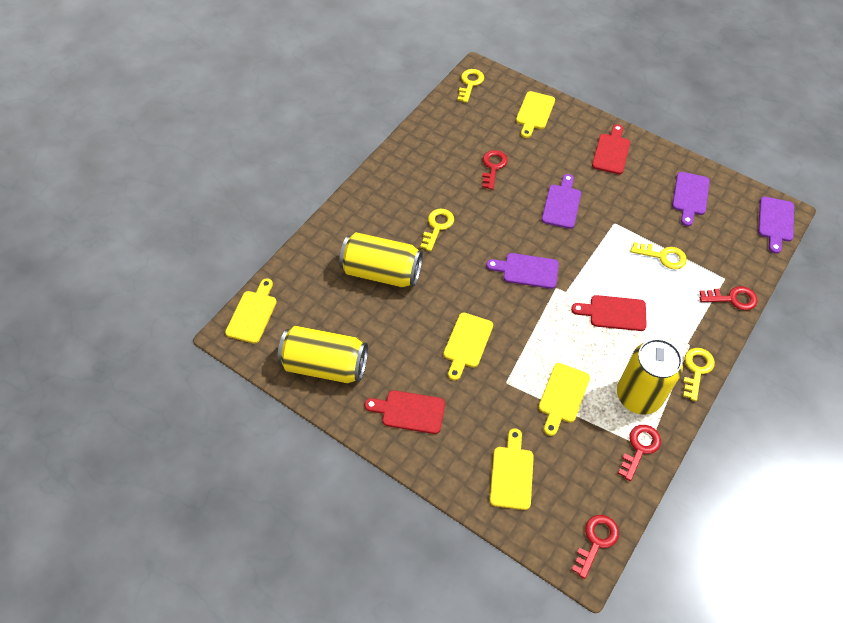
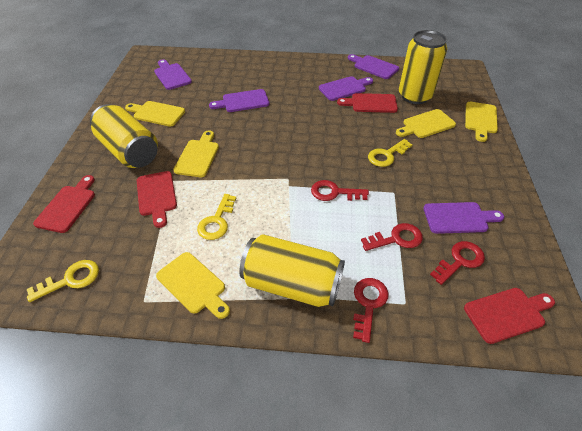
purple cutting board: 4 -> 5
red cutting board: 3 -> 4
yellow key: 4 -> 3

